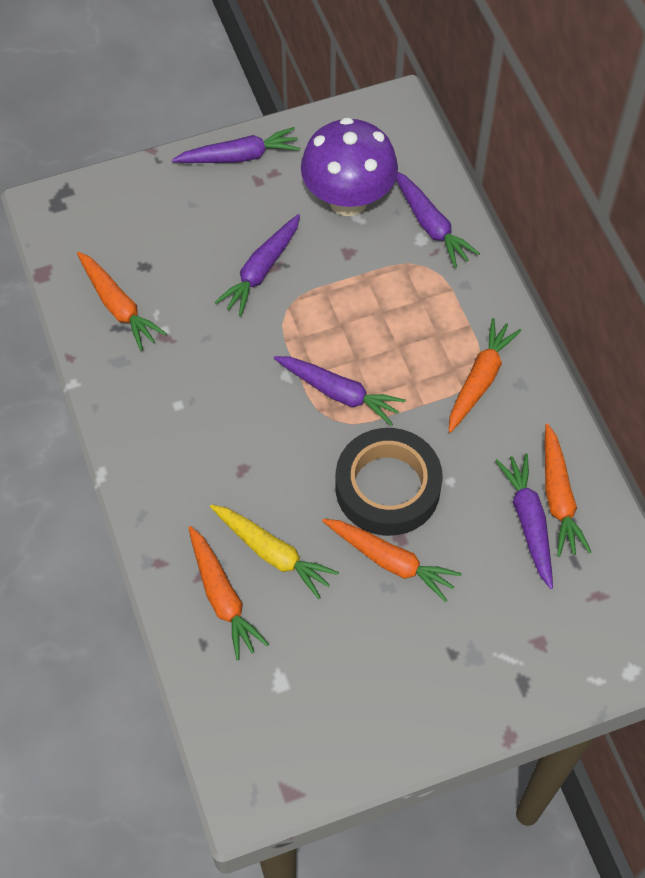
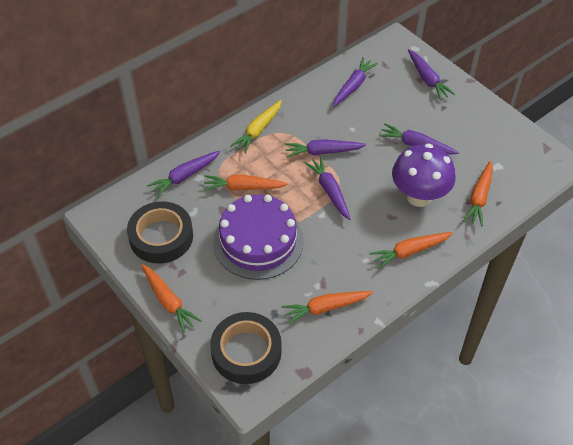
black tape: 1 -> 2
purple cake: 0 -> 1
purple carrot: 5 -> 6

